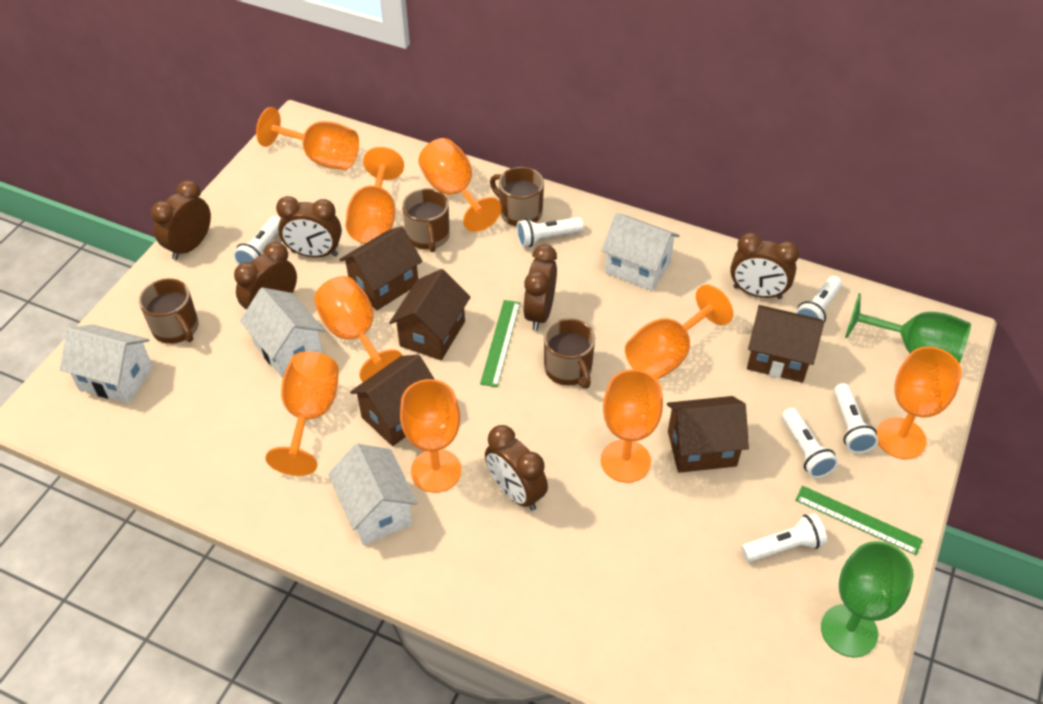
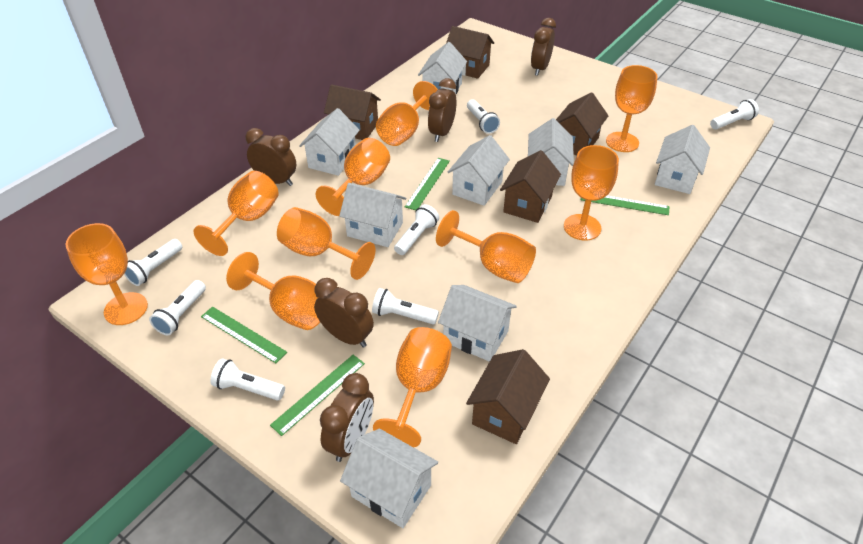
brown clock: 6 -> 5
brown mug: 4 -> 0
green goblet: 2 -> 0
green ruler: 2 -> 4
orange goblet: 9 -> 10
white flashlight: 6 -> 7
white house: 4 -> 8

